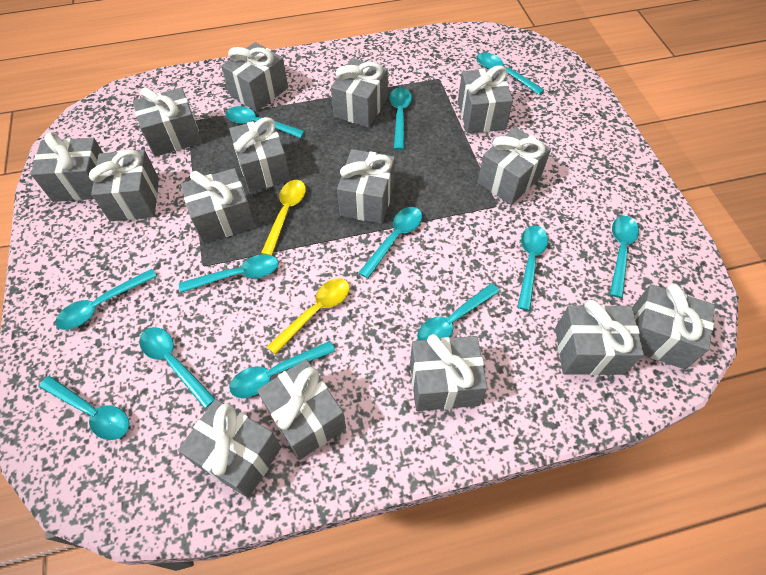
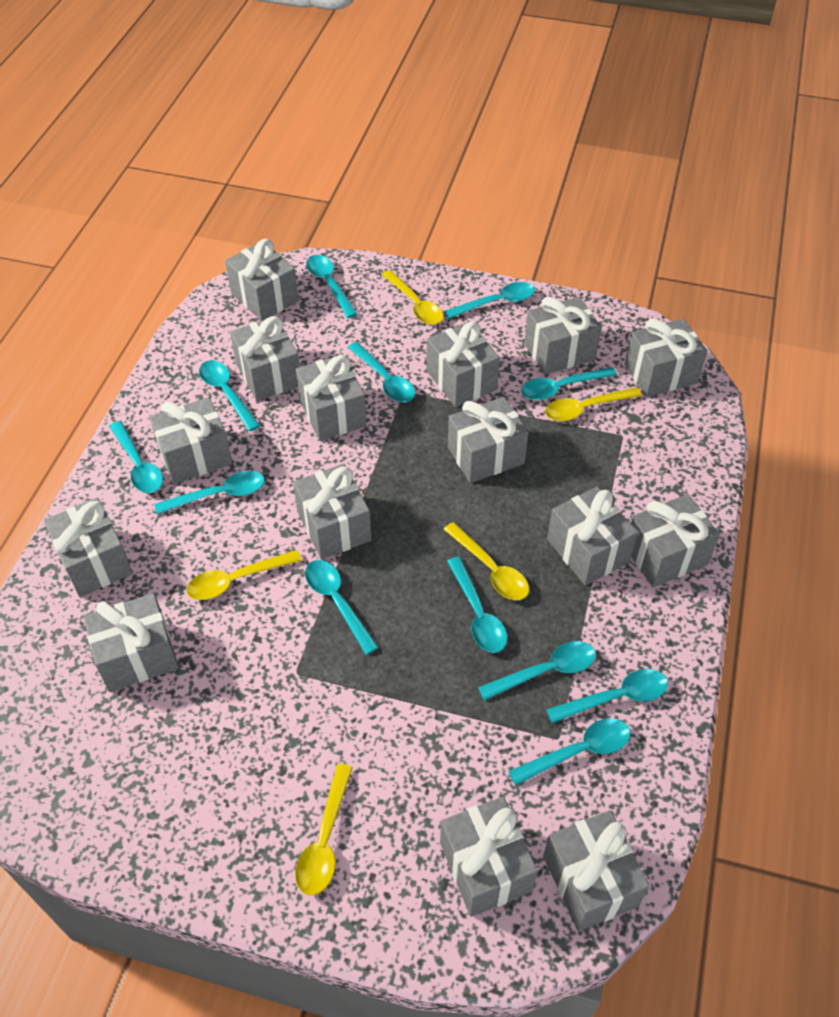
yellow spoon: 2 -> 5

